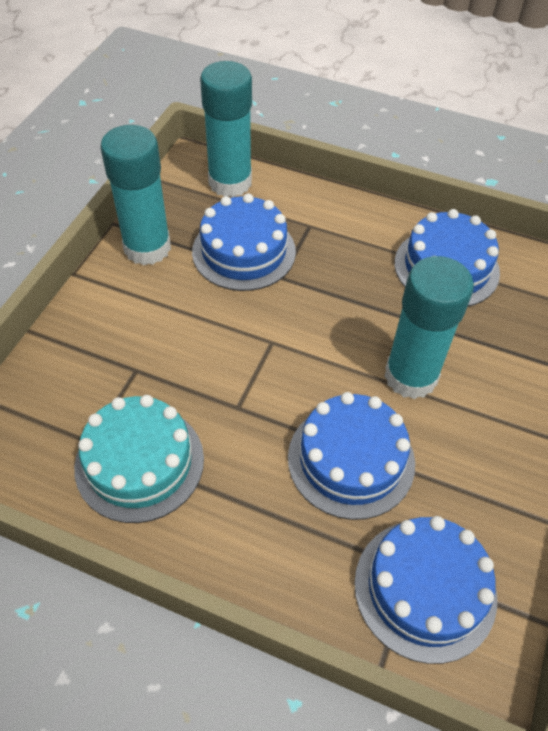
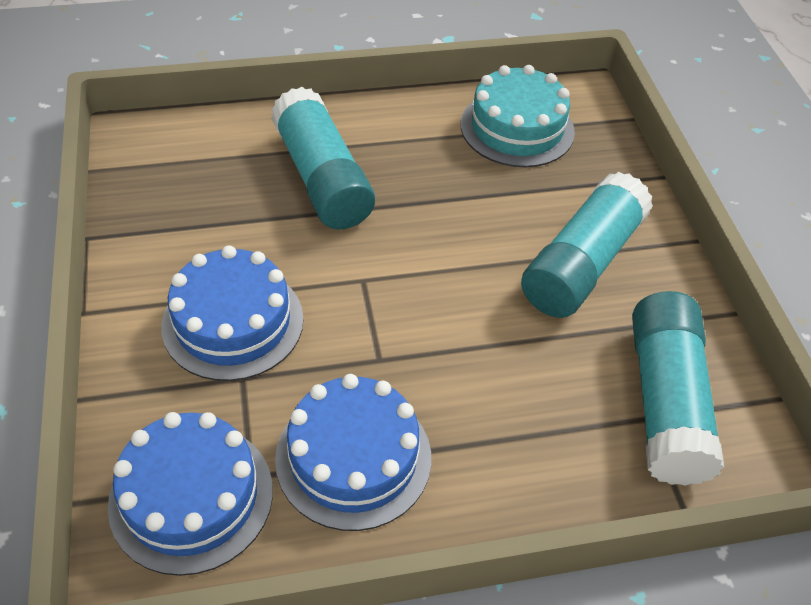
blue cake: 4 -> 3

